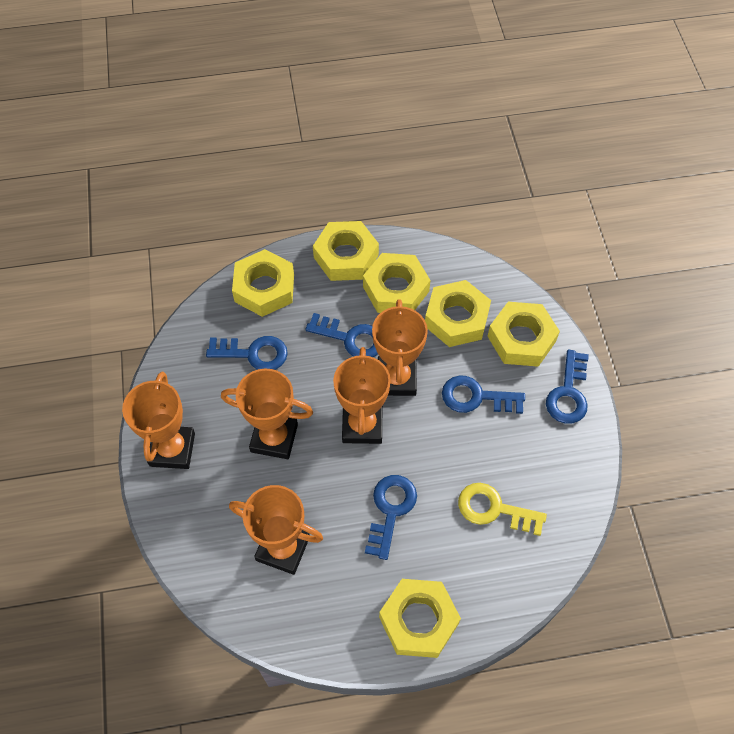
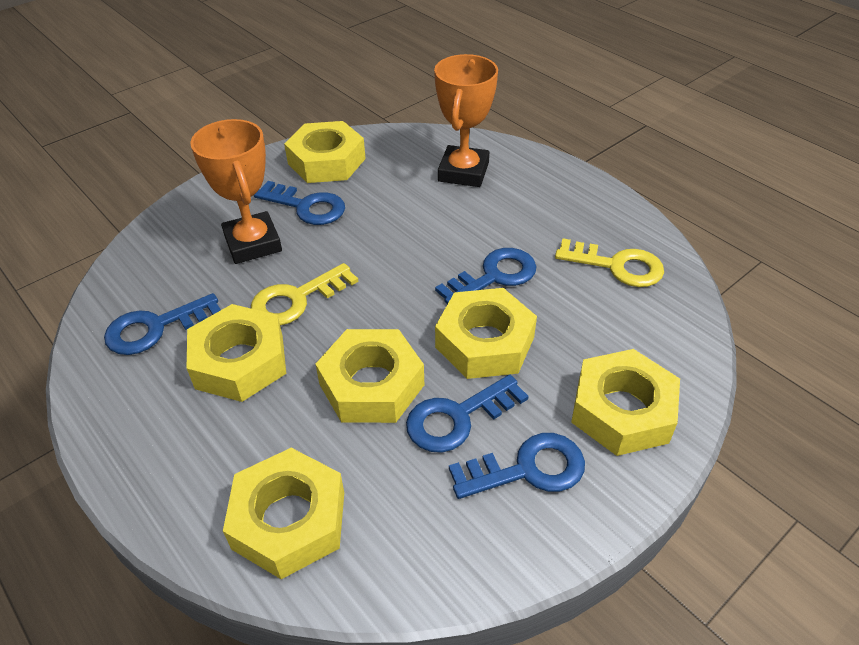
orange trophy: 5 -> 2
yellow key: 1 -> 2

